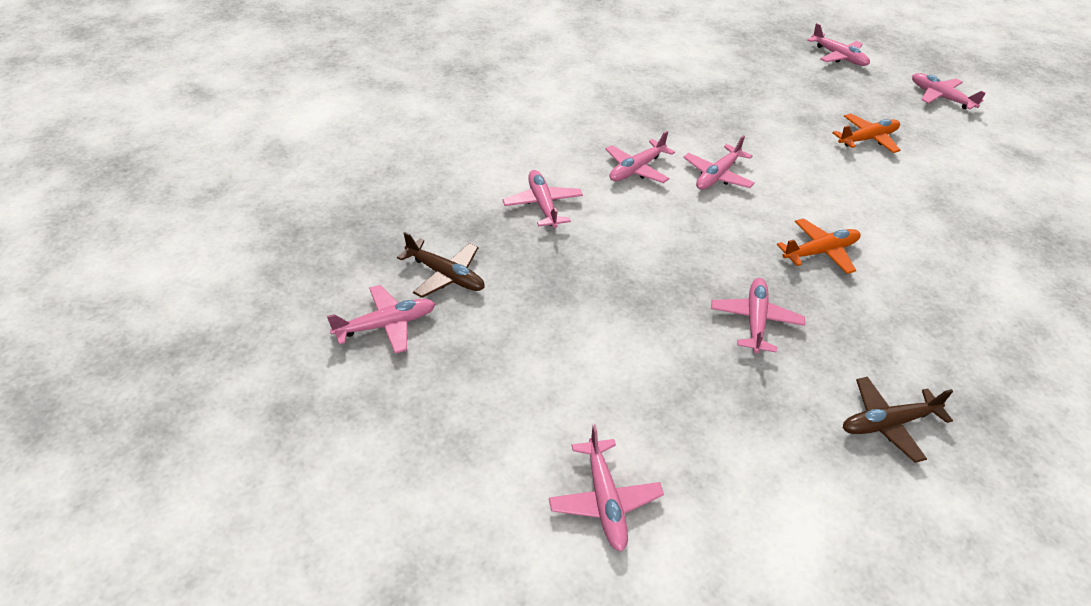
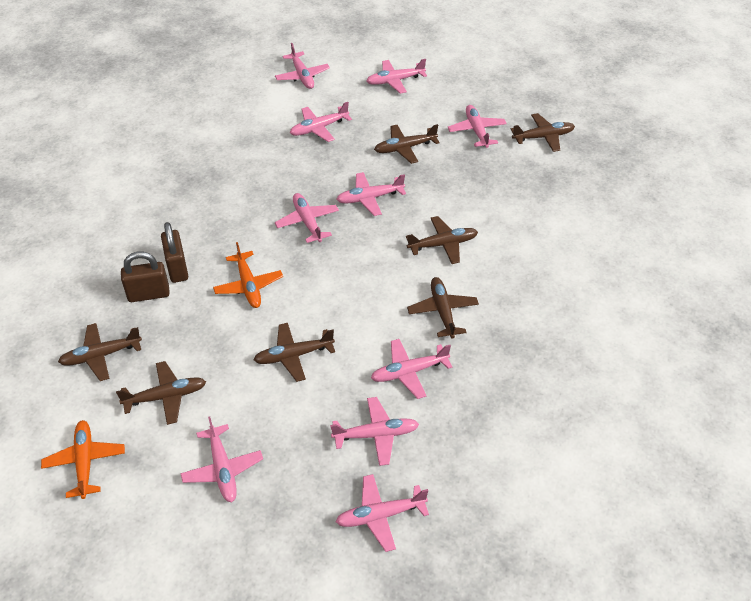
brown padlock: 0 -> 2
brown plane: 2 -> 7
pink plane: 8 -> 10

